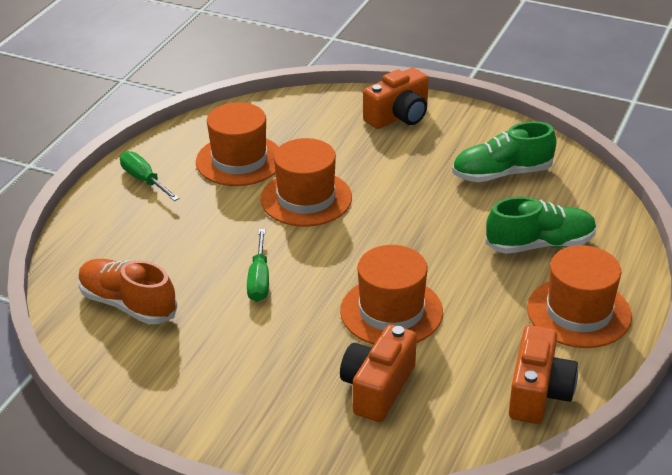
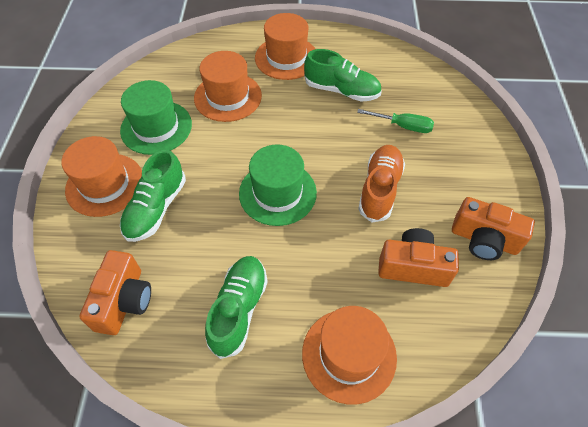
green hat: 0 -> 2
green screwdriver: 2 -> 1
green shoe: 2 -> 3

